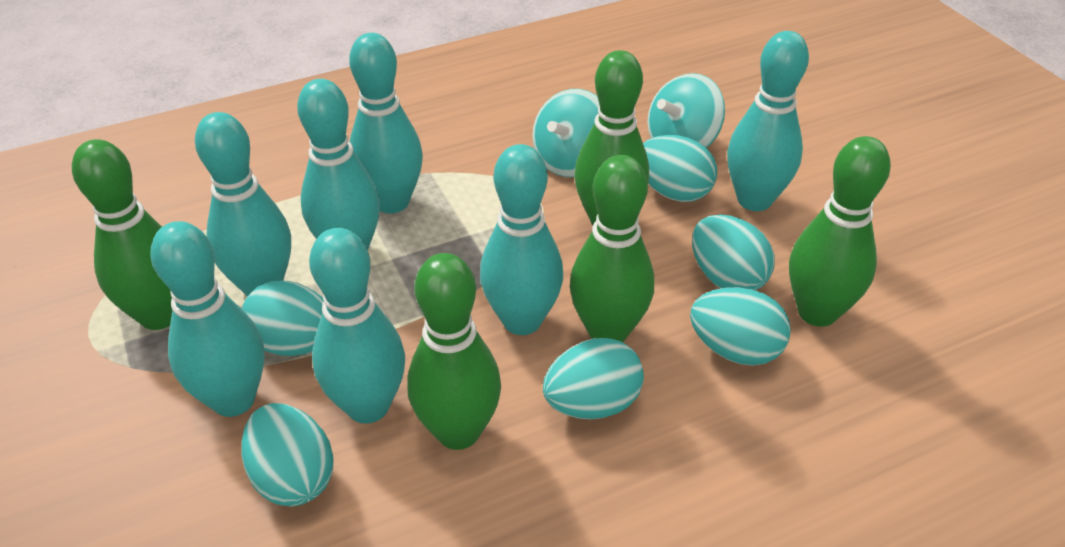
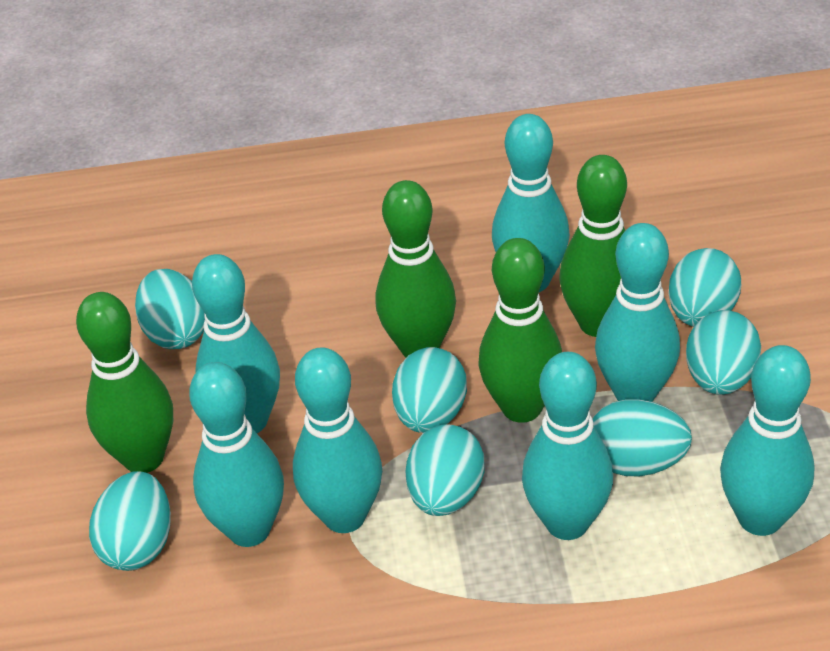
green bowling pin: 5 -> 4
turquoise egg: 6 -> 7
turquoise spinning top: 2 -> 0

